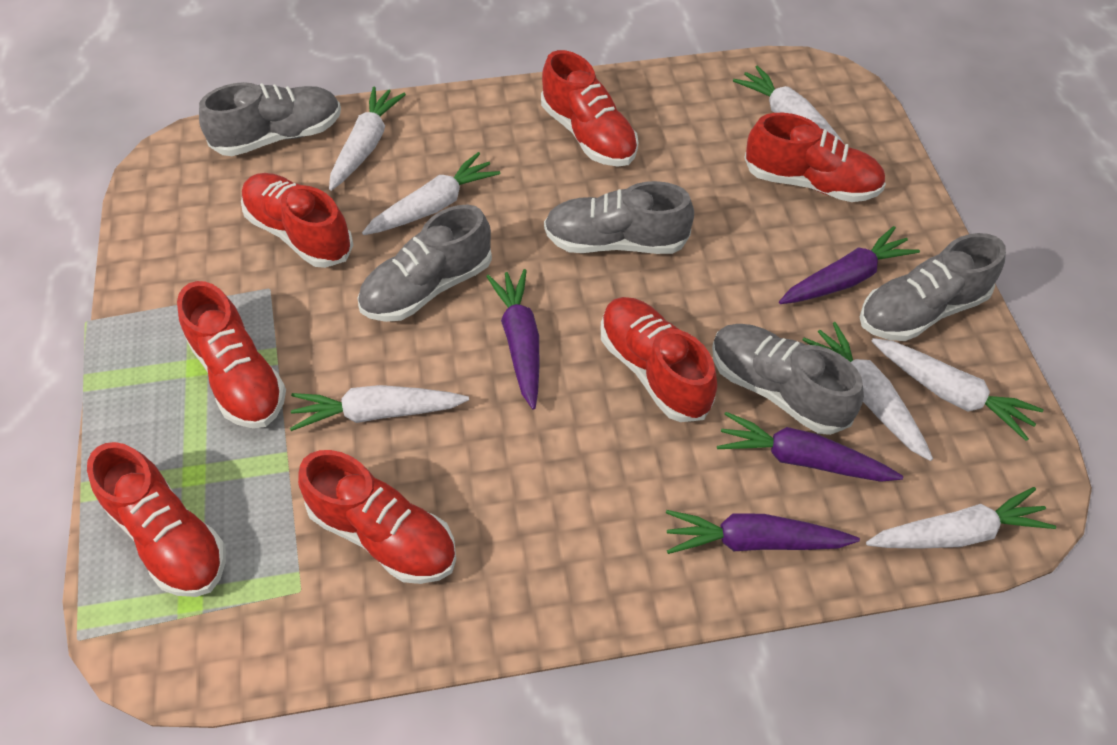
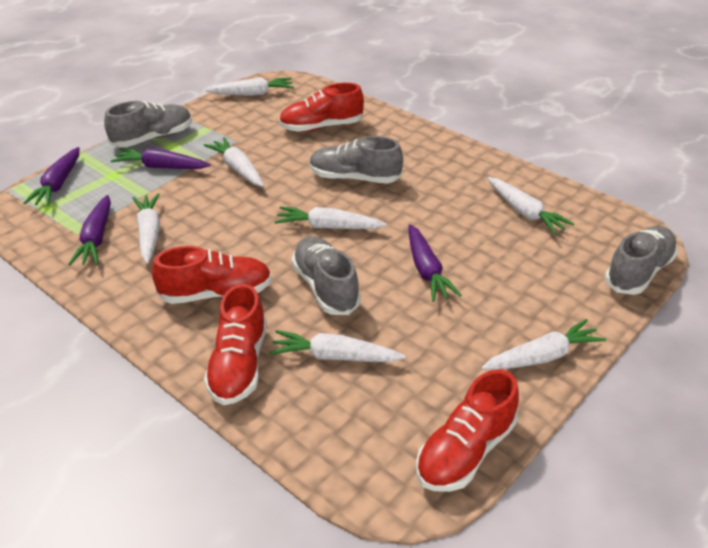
grey shoe: 5 -> 4
red shoe: 7 -> 4

